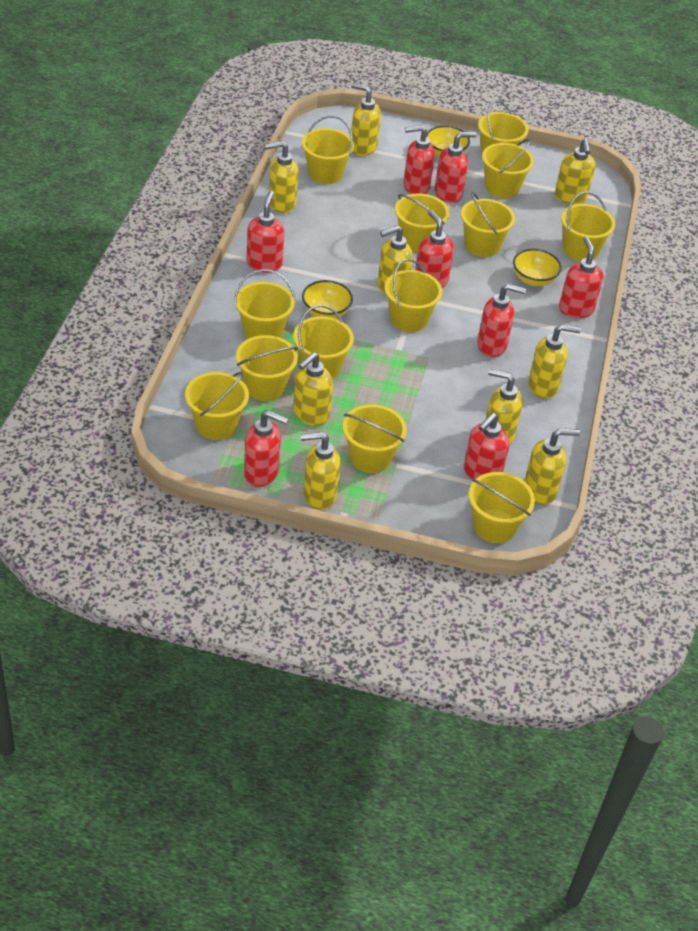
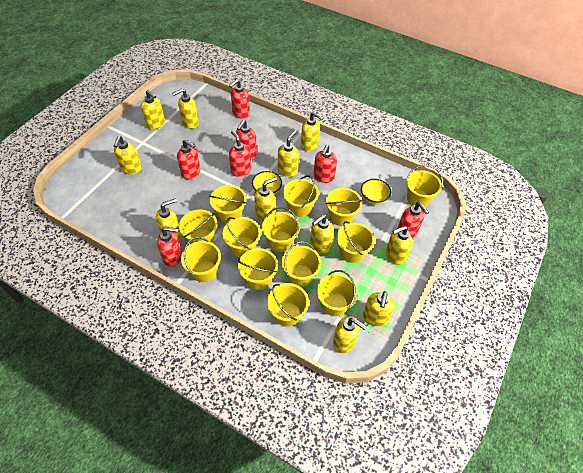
red soap dispenser: 8 -> 7
yellow bowl: 3 -> 2
yellow soap dispenser: 9 -> 11

